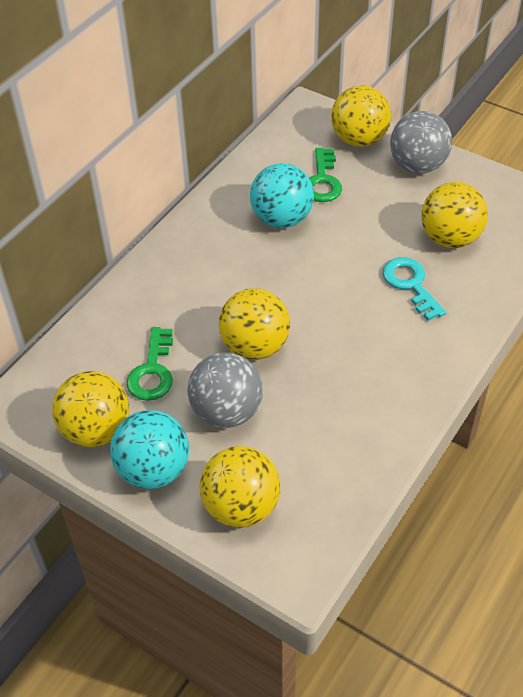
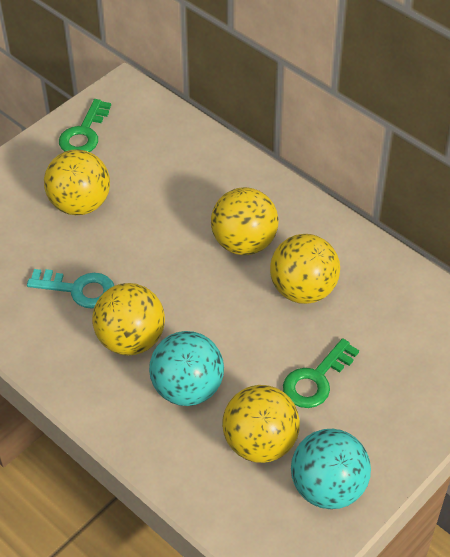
grey ball: 2 -> 0

